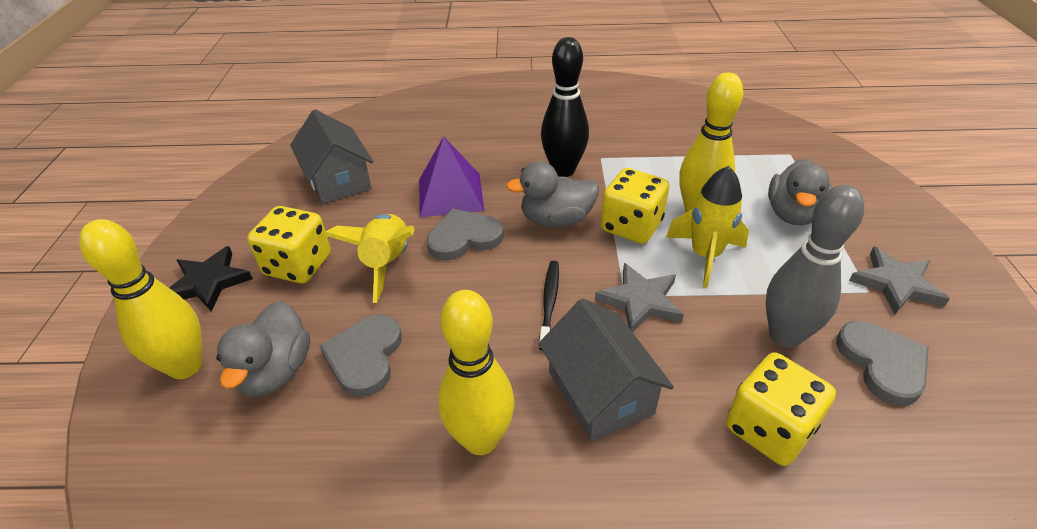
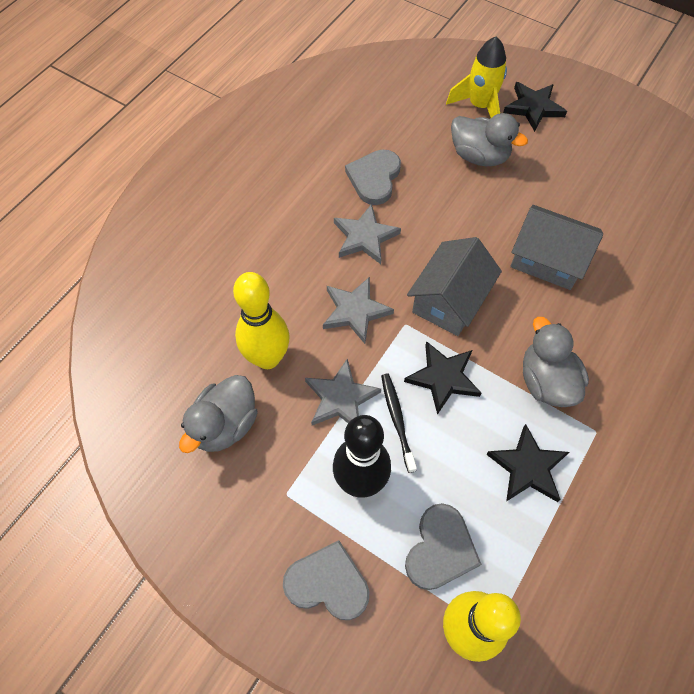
black star: 1 -> 3
grey bowling pin: 1 -> 0
grey star: 2 -> 3
purple pyramid: 1 -> 0
yellow bowling pin: 3 -> 2
yellow dice: 3 -> 0
yellow rocket: 2 -> 1

